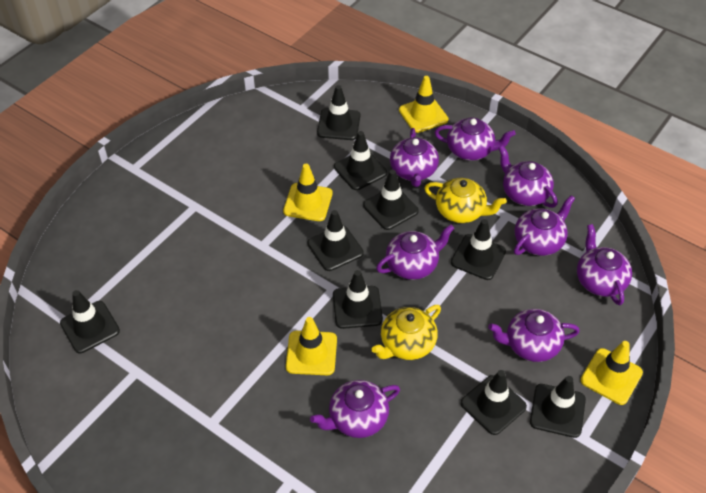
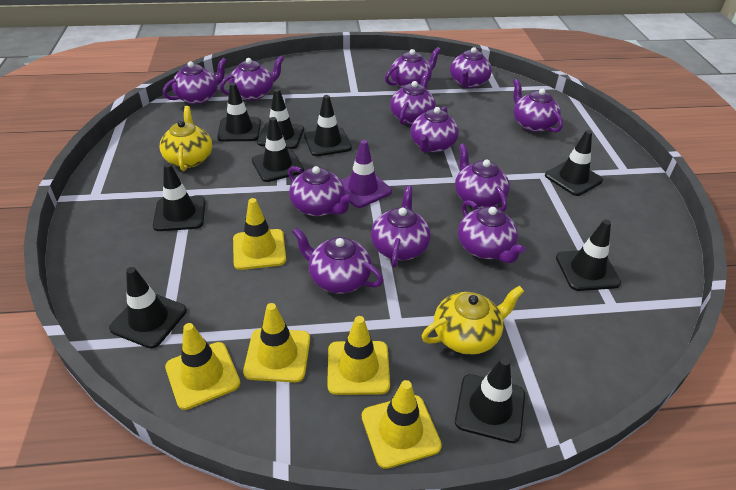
purple teapot: 8 -> 12
purple traffic cone: 0 -> 1
yellow traffic cone: 4 -> 5

